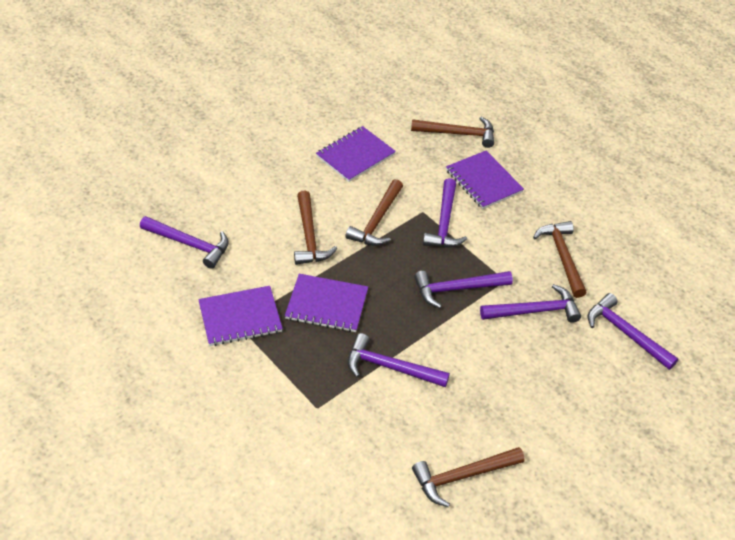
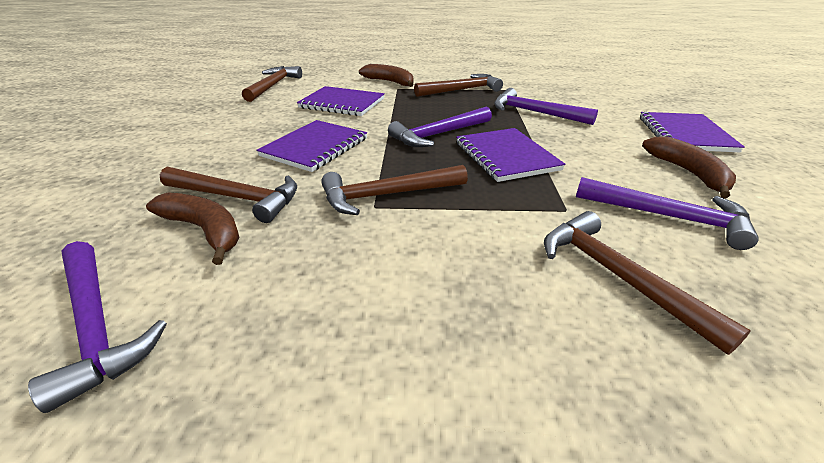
brown banana: 0 -> 3
purple hammer: 6 -> 4

